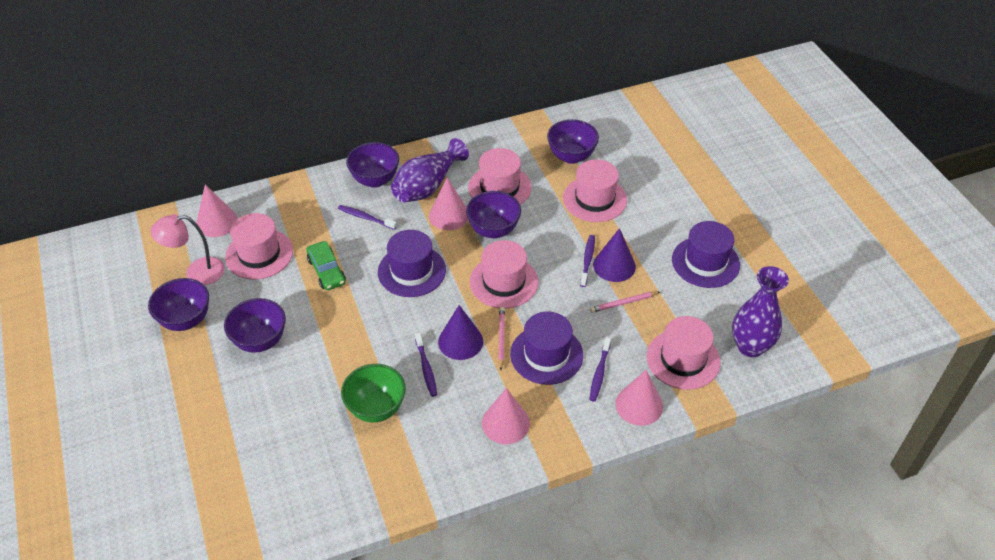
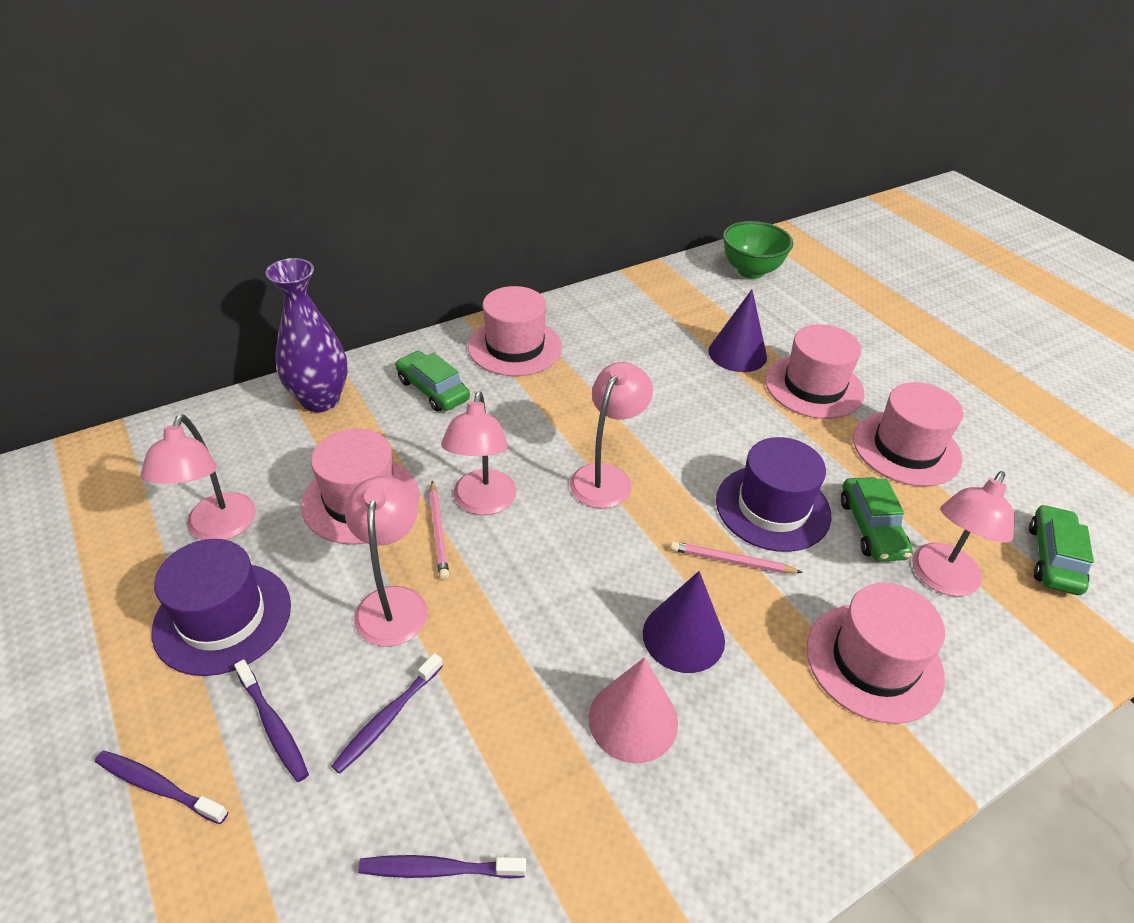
green car: 1 -> 3
pink cone: 4 -> 1
pink lamp: 1 -> 5
purple bowl: 5 -> 0
purple hat: 3 -> 2
purple vase: 2 -> 1

